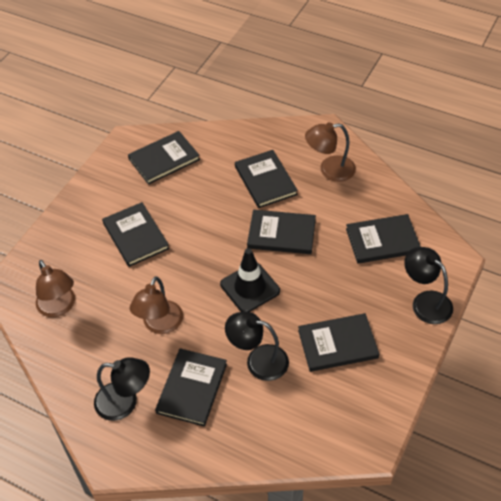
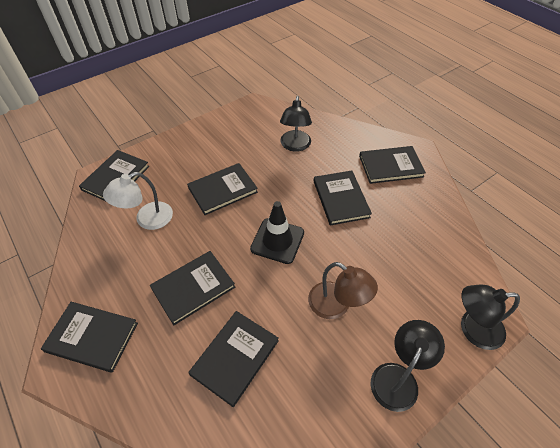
brown lamp: 3 -> 1
white lamp: 0 -> 1

